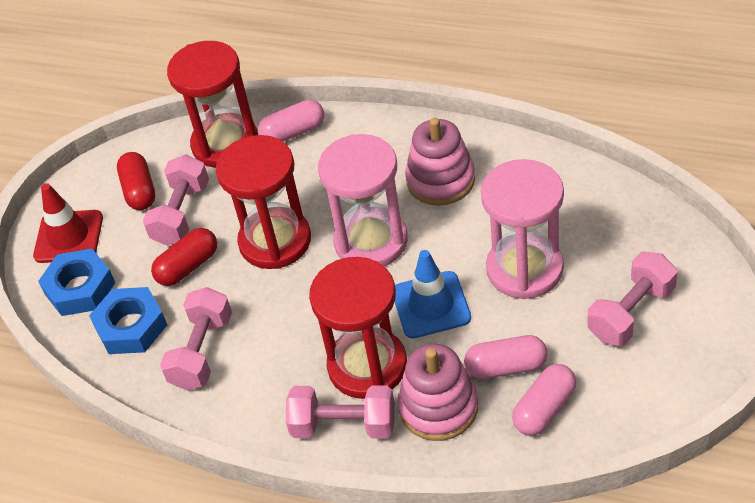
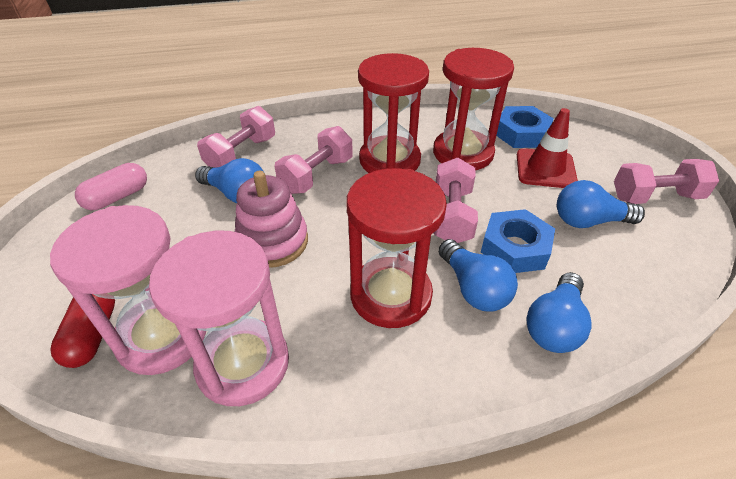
blue light bulb: 0 -> 4
blue traffic cone: 1 -> 0
pink capsule: 3 -> 1
pink stacking toy: 2 -> 1
red capsule: 2 -> 1

